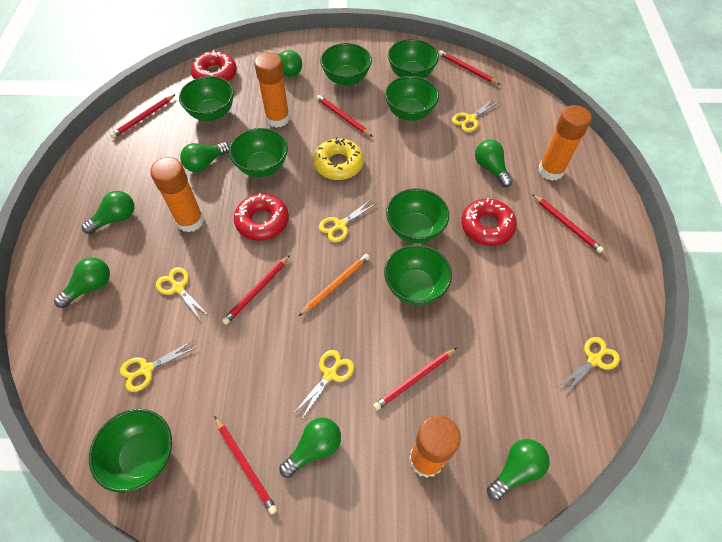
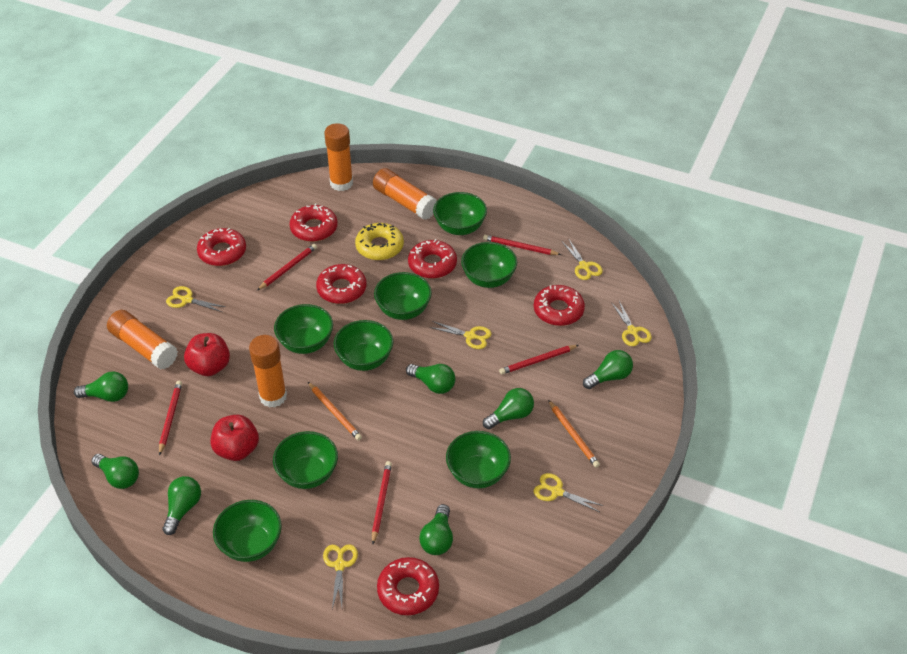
orange pencil: 1 -> 2
red apple: 0 -> 2
red donut: 3 -> 6
red pencil: 7 -> 5

